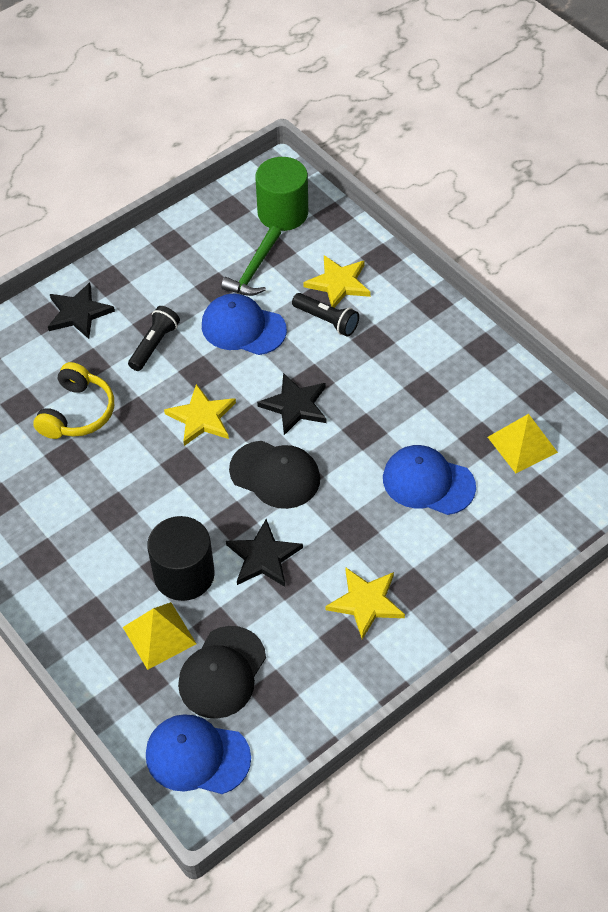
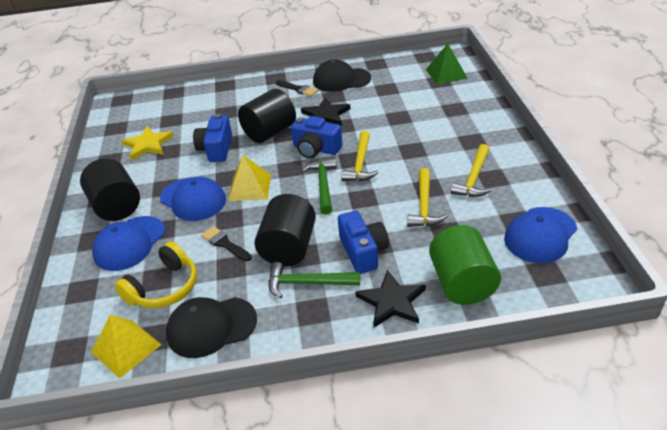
black brush: 0 -> 2
black cylinder: 1 -> 3
black flashlight: 2 -> 0
black star: 3 -> 2
blue camera: 0 -> 3
green hammer: 1 -> 2
green pyramid: 0 -> 1
yellow hammer: 0 -> 3
yellow star: 3 -> 1

